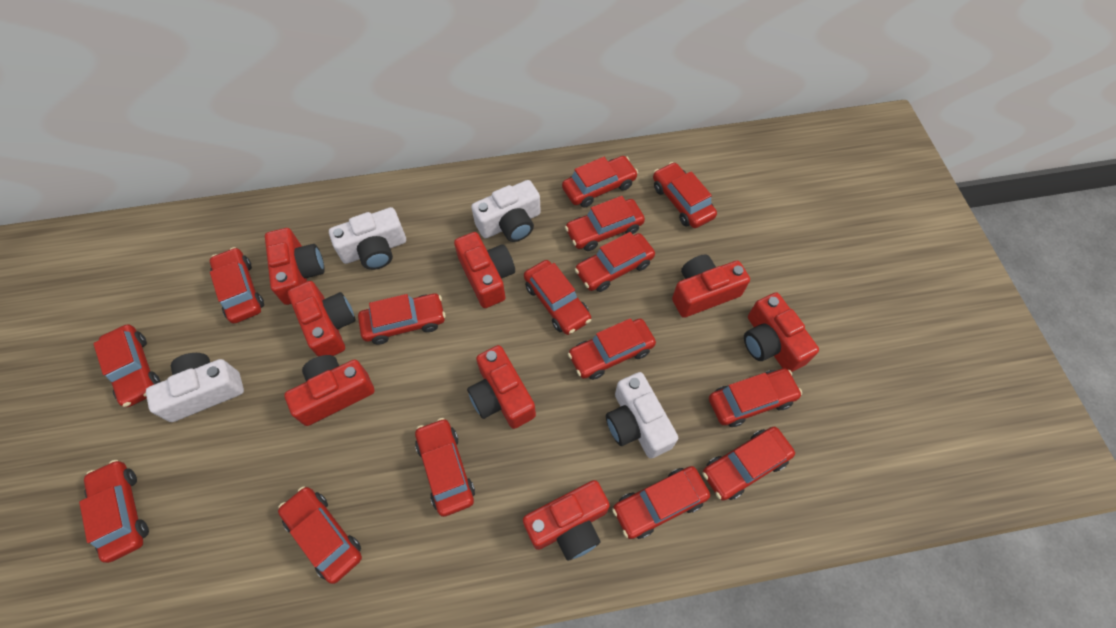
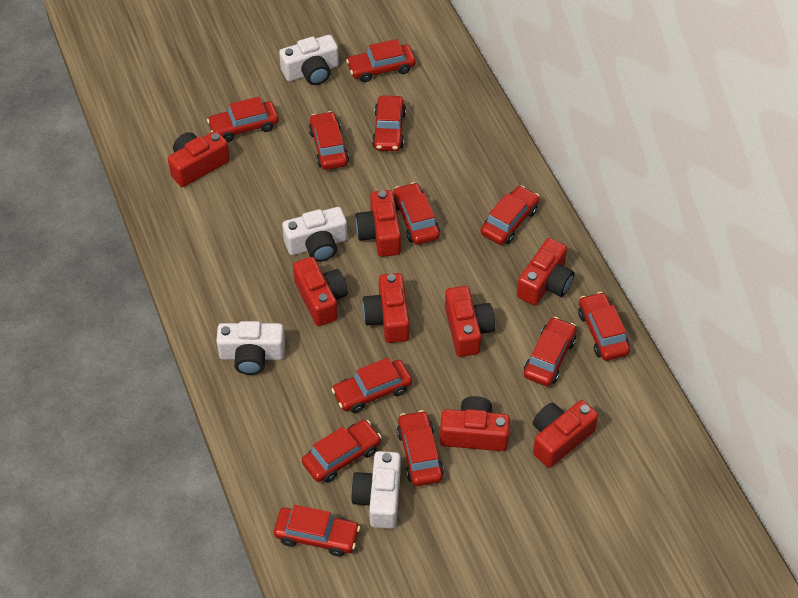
red car: 15 -> 12

